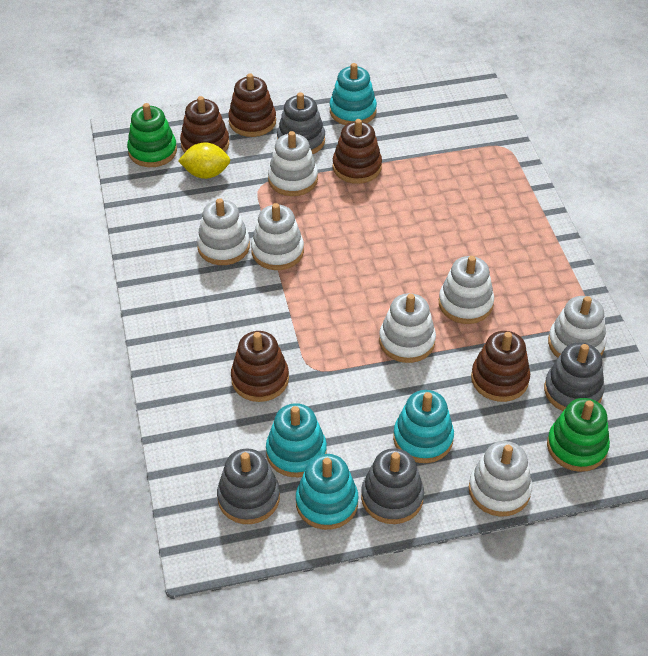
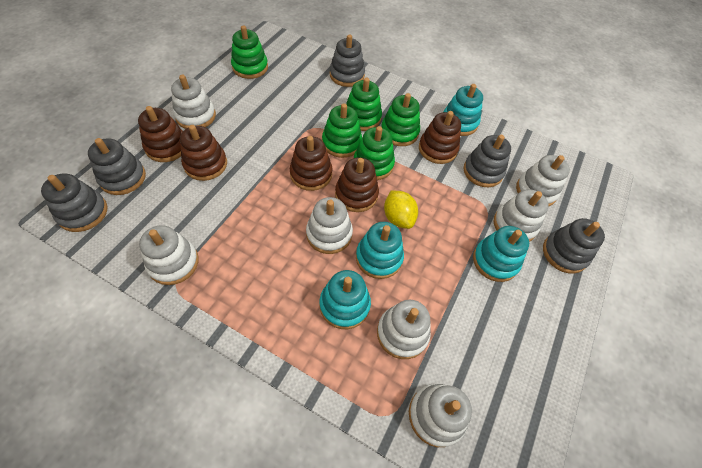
green stacking toy: 2 -> 5
grey stacking toy: 4 -> 5

